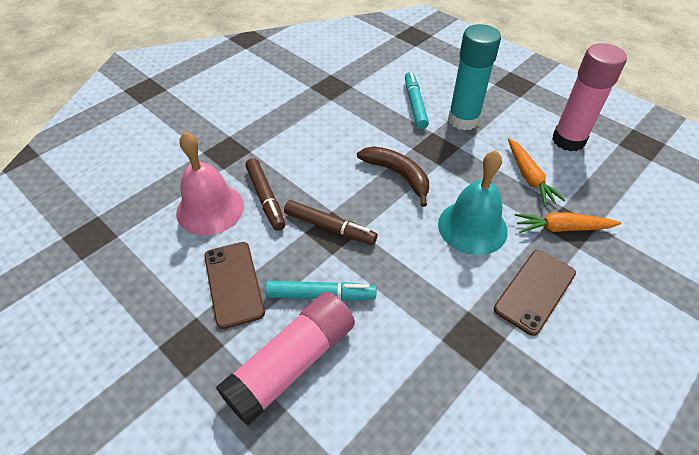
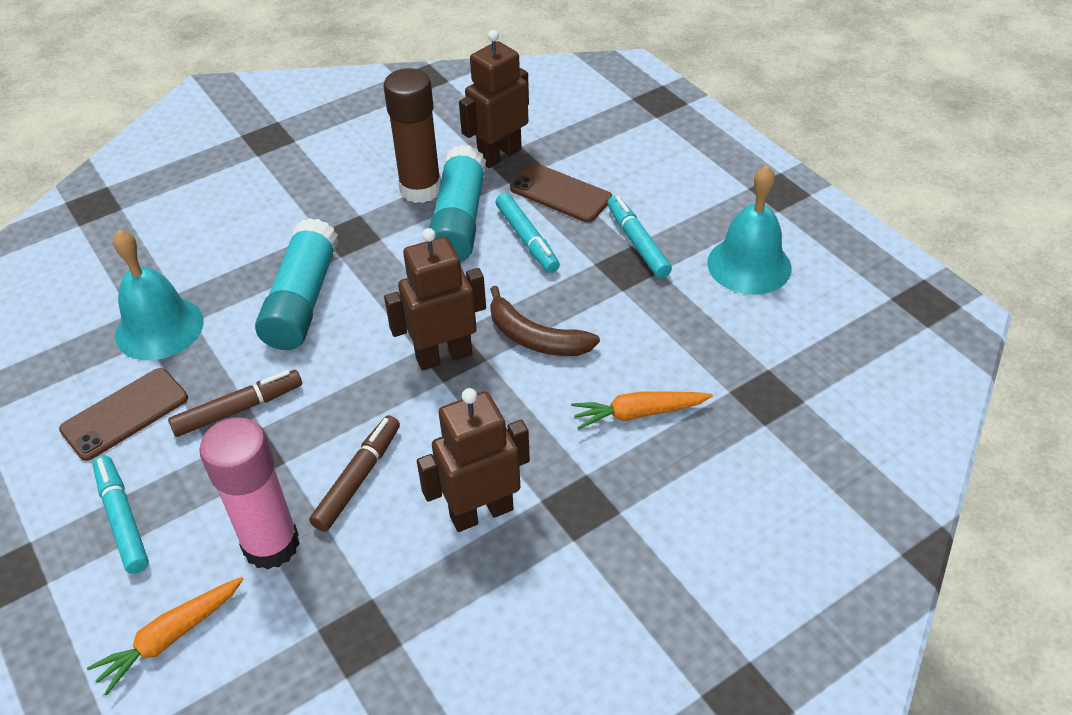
brown glue stick: 0 -> 1
brown robot: 0 -> 3
pink bell: 1 -> 0
pink glue stick: 2 -> 1
turquoise bell: 1 -> 2
turquoise glue stick: 1 -> 2
turquoise marker: 2 -> 3

